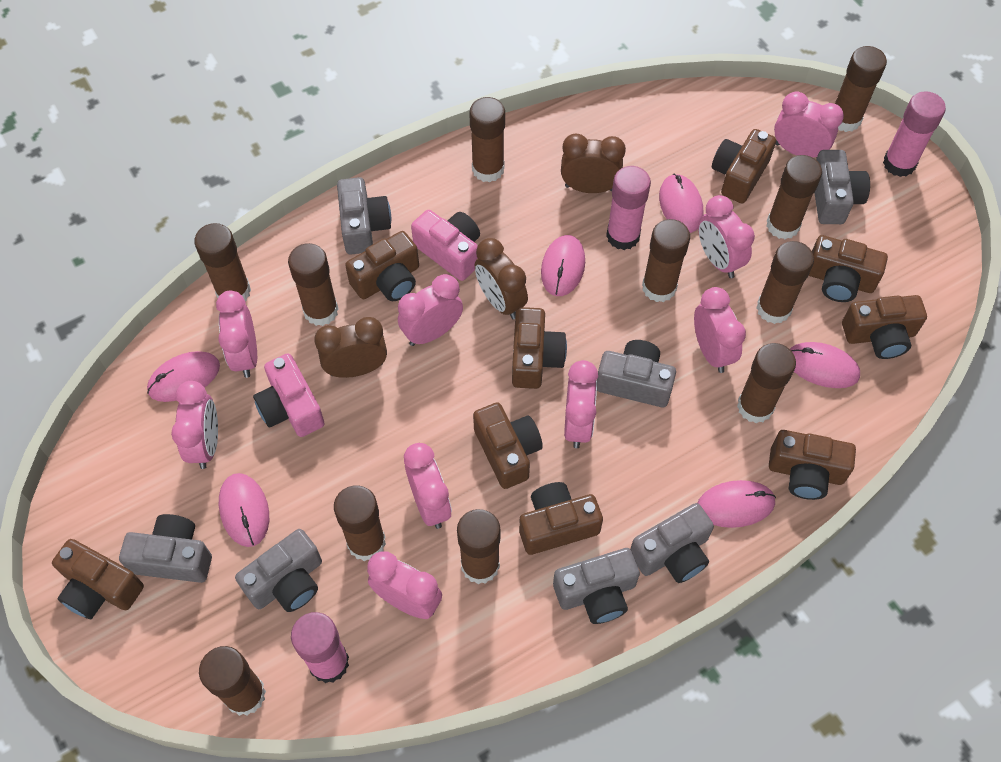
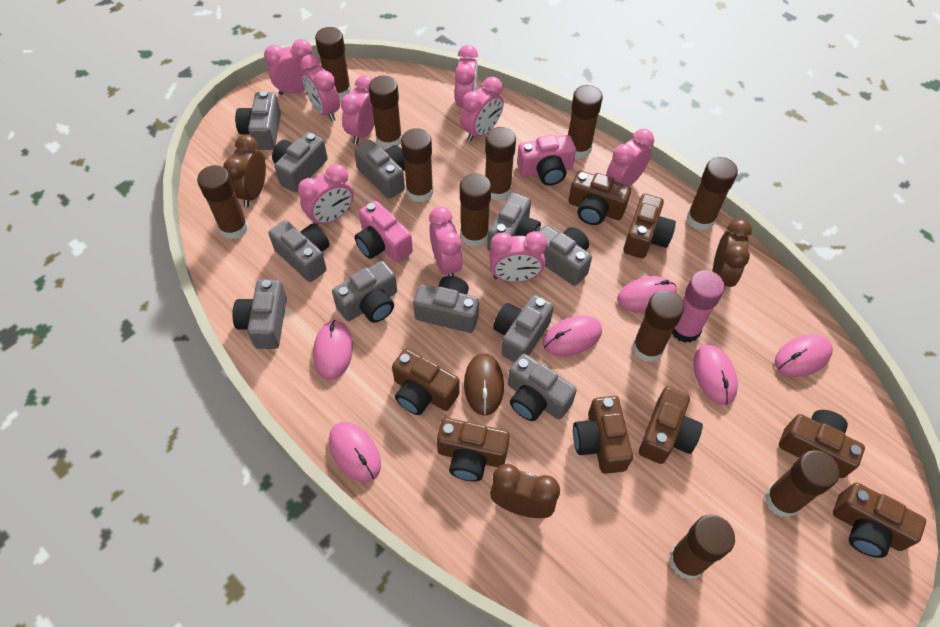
brown camera: 9 -> 8
brown mouse: 0 -> 1
grey camera: 7 -> 11
pink glue stick: 3 -> 1

